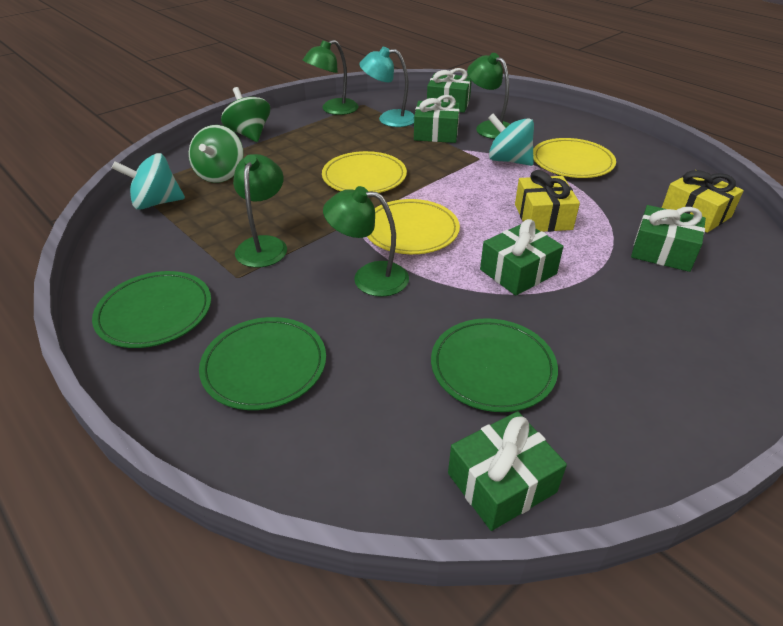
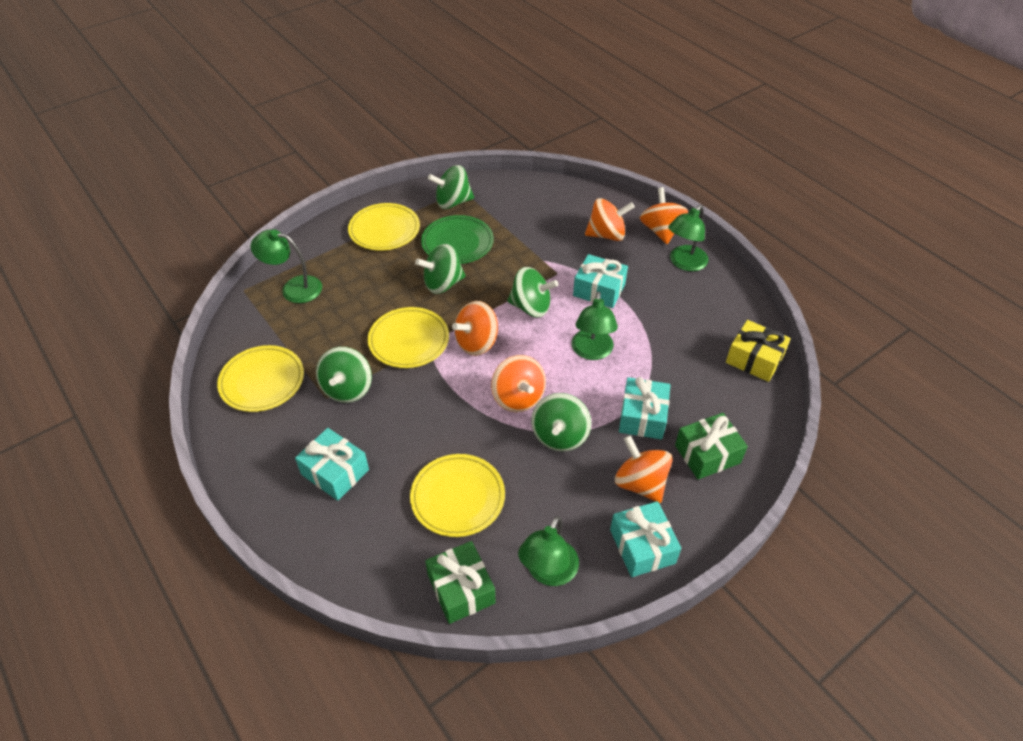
green gift: 5 -> 2
green plate: 3 -> 1
green spinning top: 2 -> 5
orange spinning top: 0 -> 5
turquoise gift: 0 -> 4
turquoise lamp: 1 -> 0
turquoise spinning top: 2 -> 0
yellow gift: 2 -> 1
yellow plate: 3 -> 4

